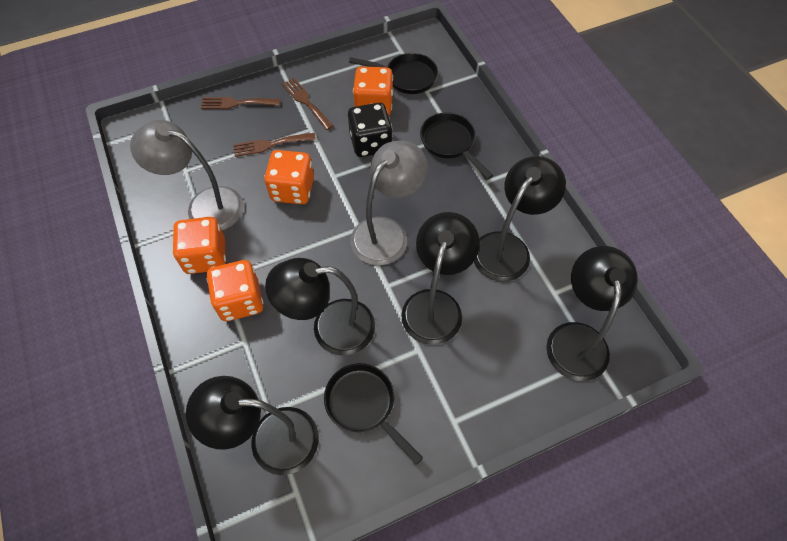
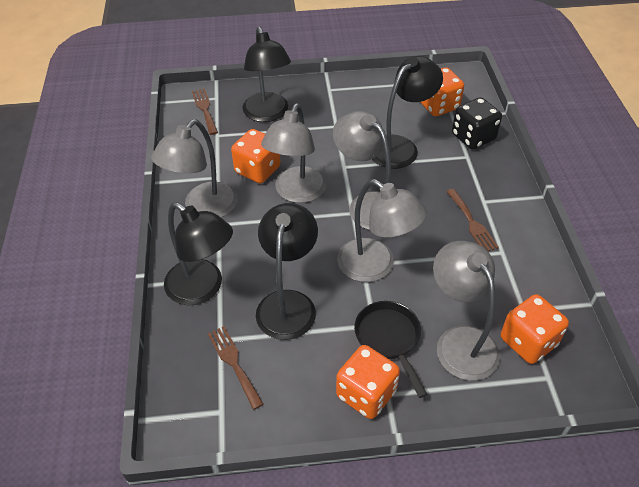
black lamp: 5 -> 4
black pan: 3 -> 1
grey lamp: 2 -> 5

